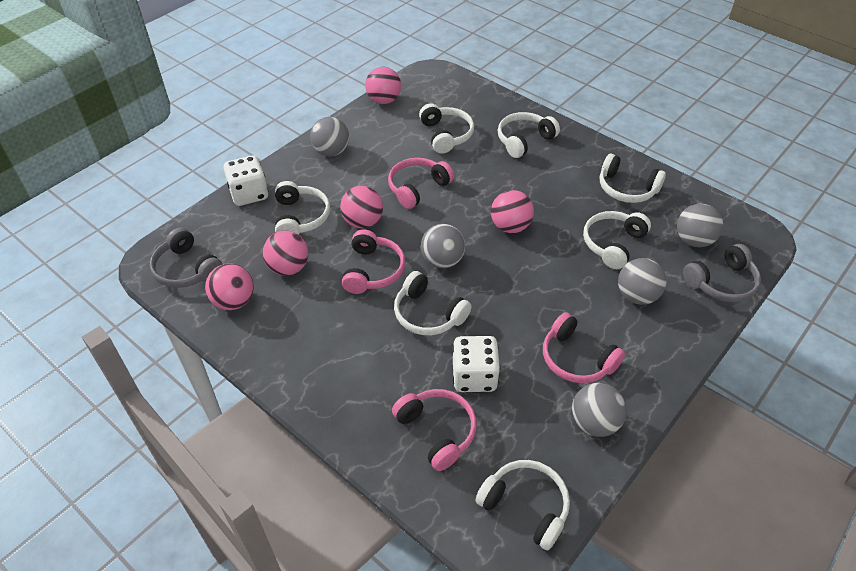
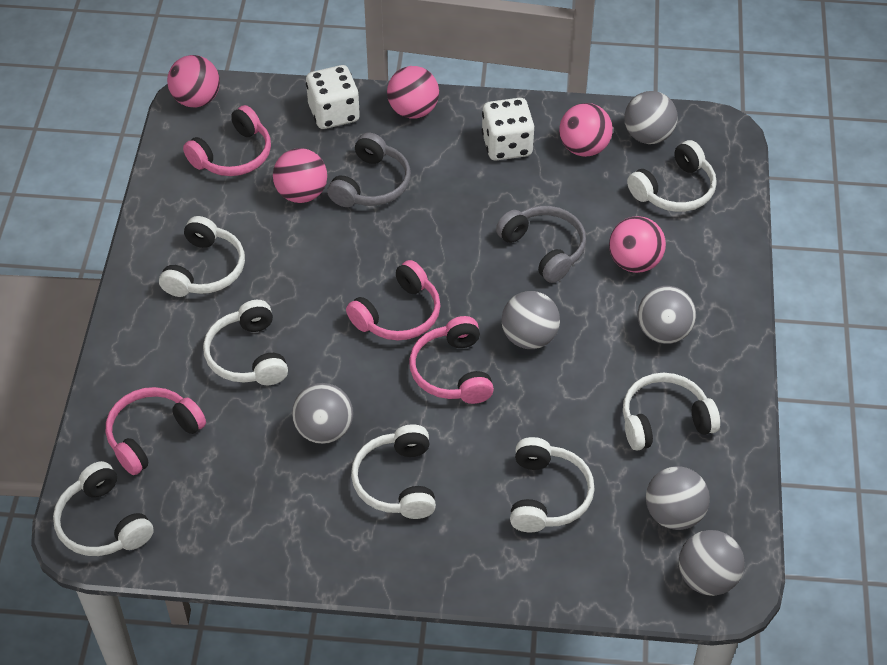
grey ball: 5 -> 6

